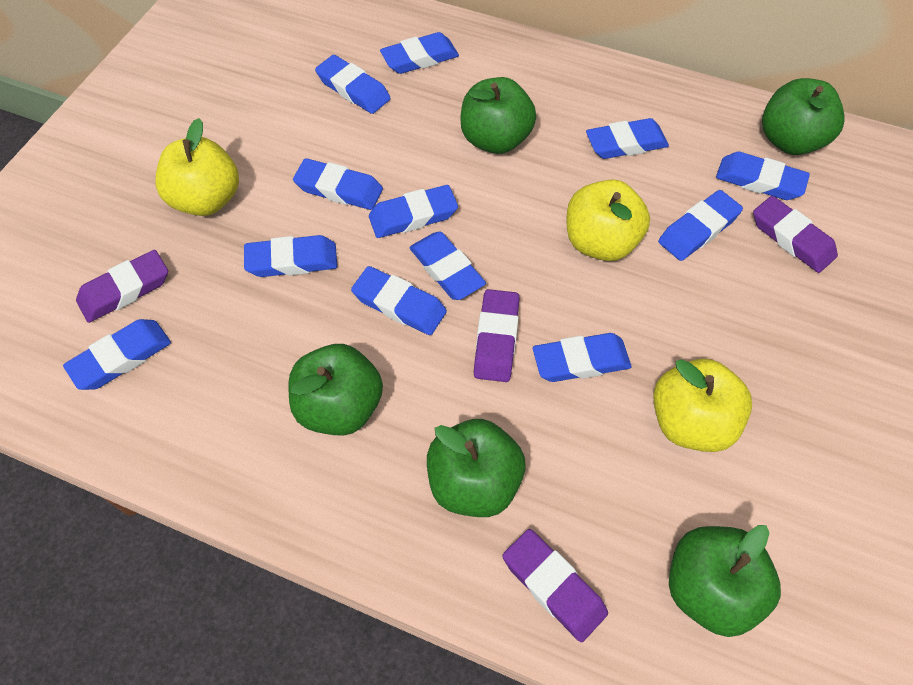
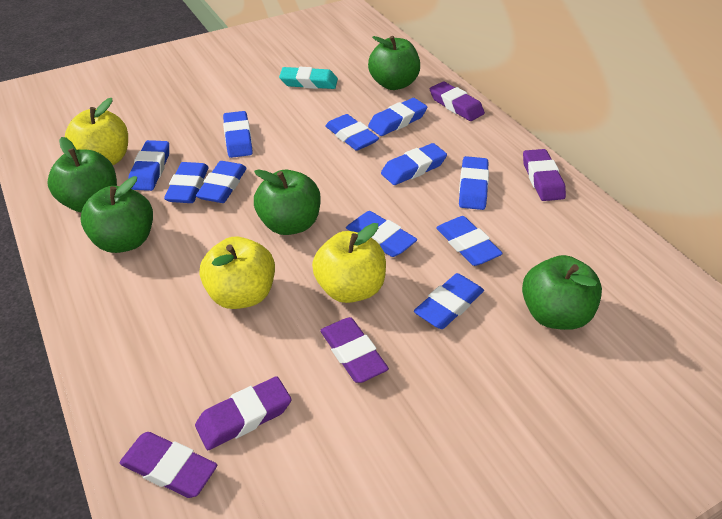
blue eraser: 12 -> 11
purple eraser: 4 -> 5
turquoise eraser: 0 -> 1

